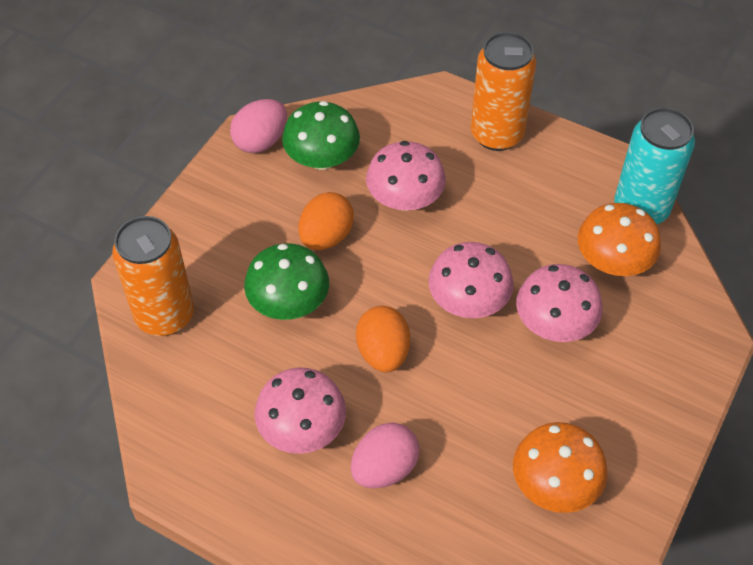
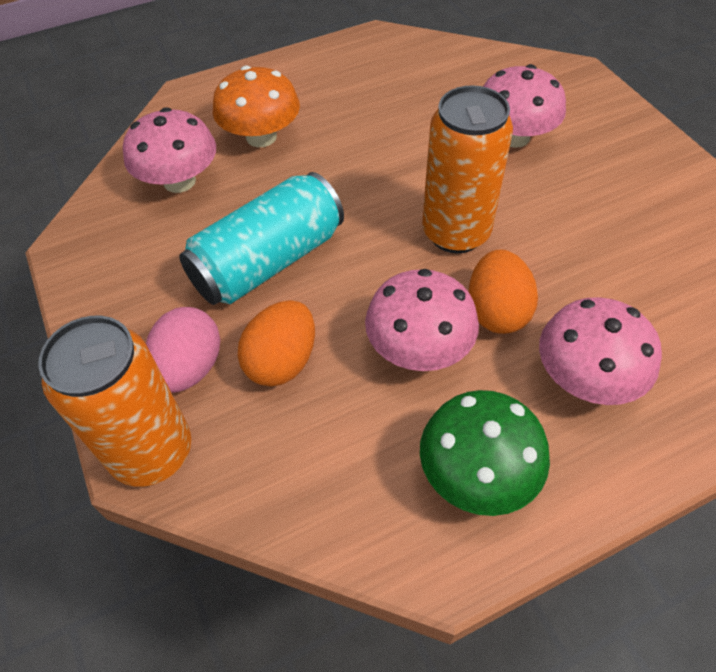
green mushroom: 2 -> 1
orange mushroom: 2 -> 1
pink egg: 2 -> 1

